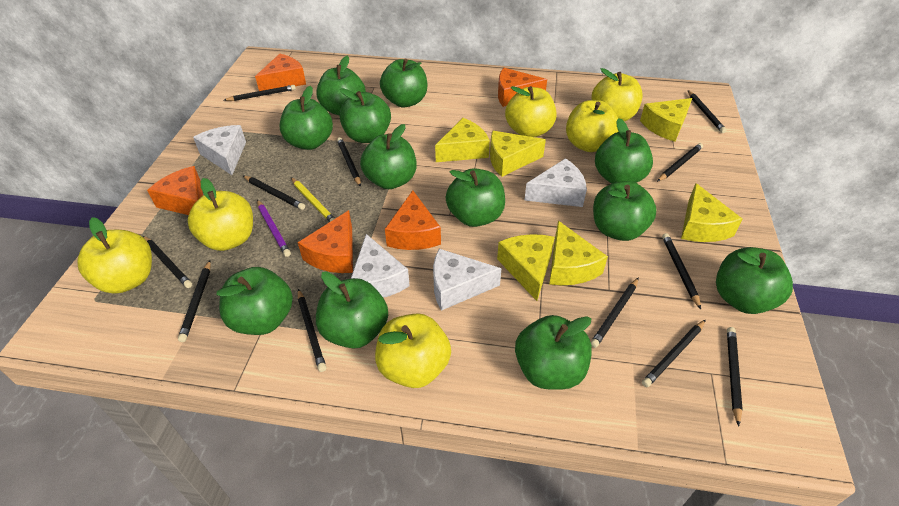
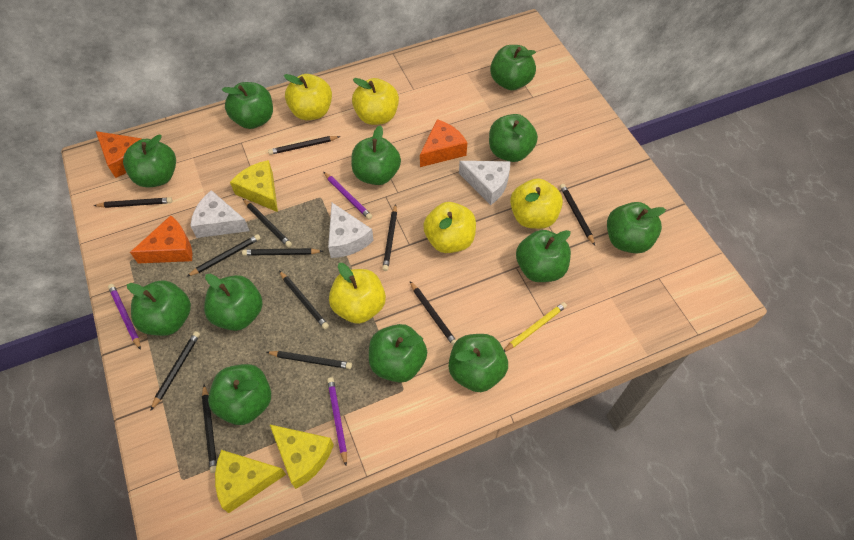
orange cheese: 5 -> 3
purple pencil: 1 -> 3
white cheese: 4 -> 3
yellow apple: 6 -> 5
yellow cheese: 6 -> 3

